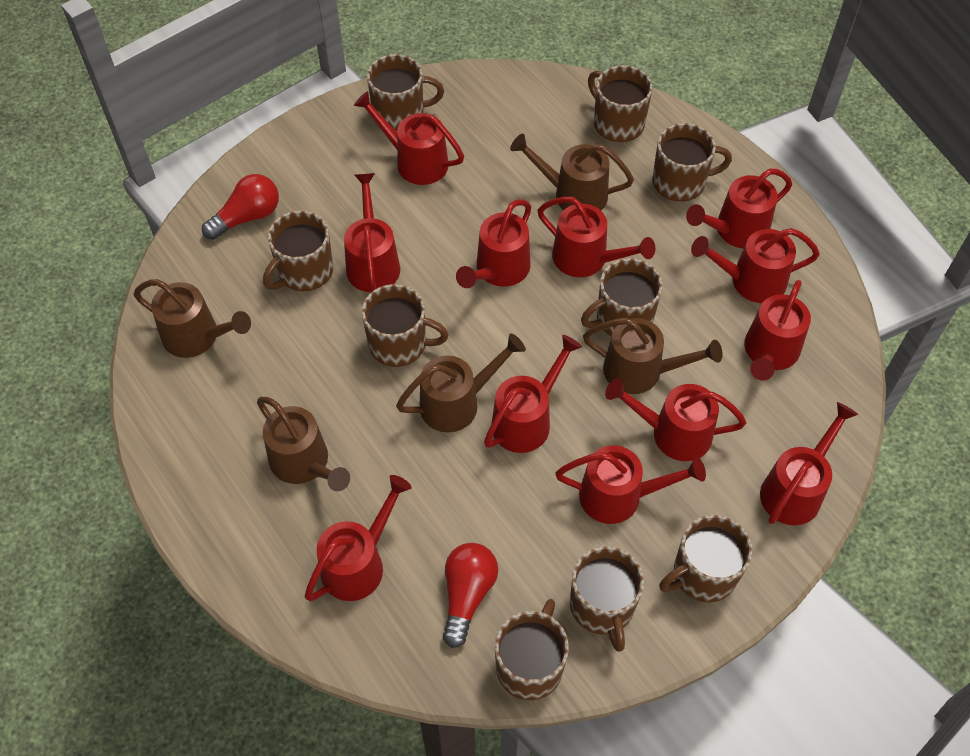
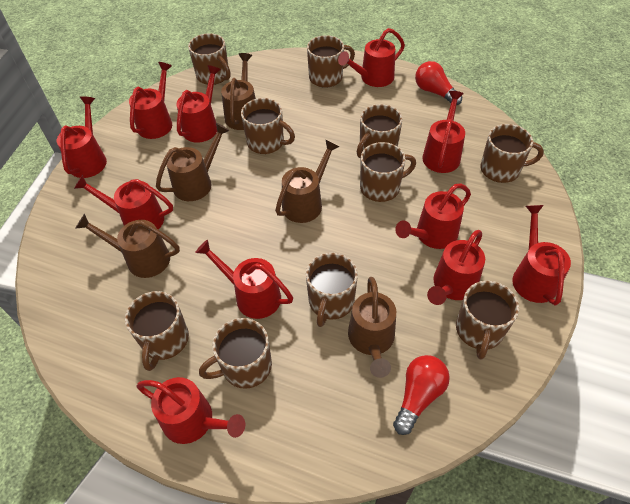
brown mug: 9 -> 10
red watering can: 12 -> 11

